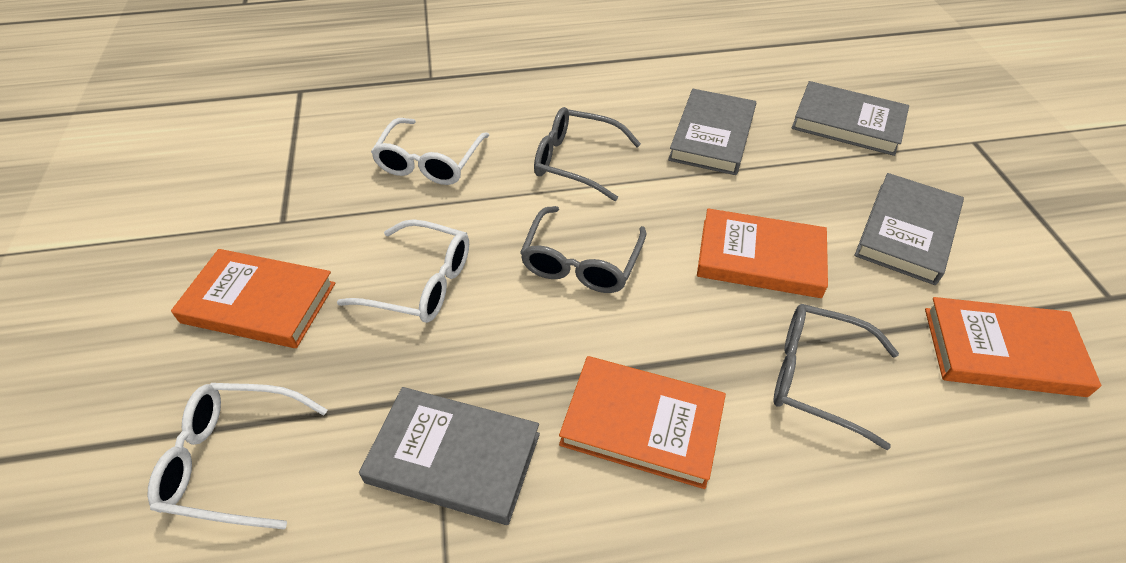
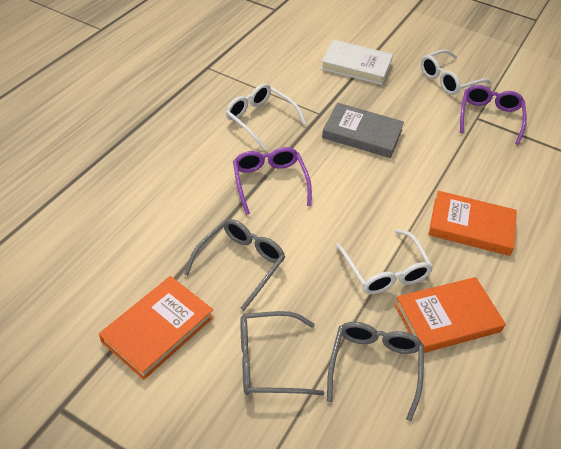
grey book: 4 -> 1
orange book: 4 -> 3
purple glasses: 0 -> 2
white book: 0 -> 1

